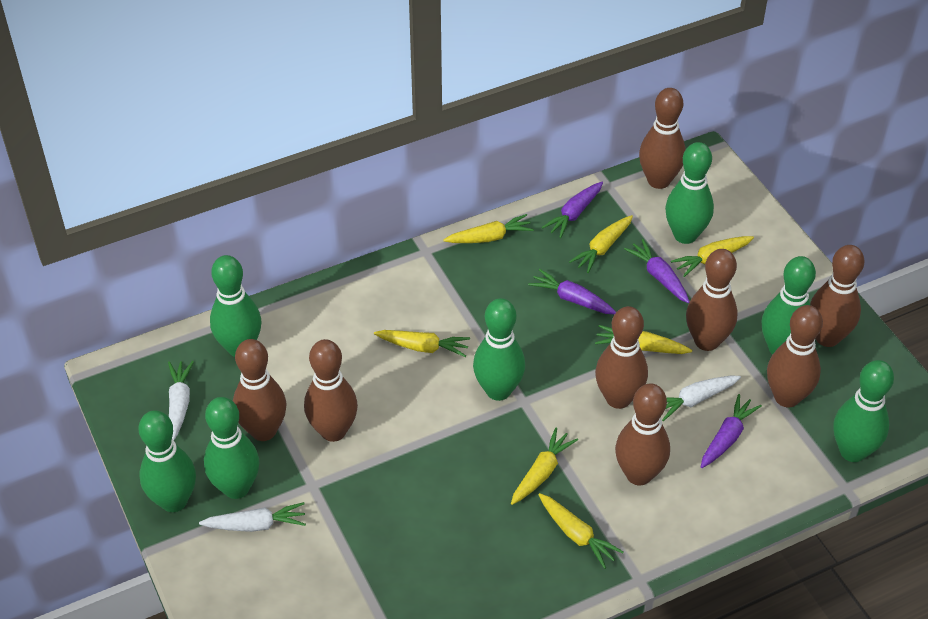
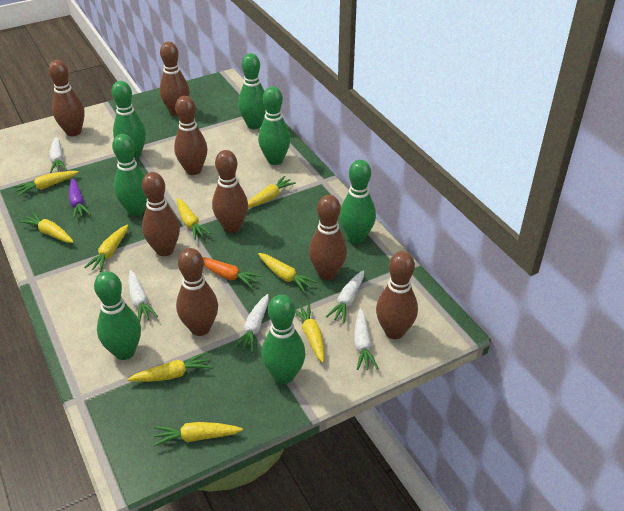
orange carrot: 0 -> 1
purple carrot: 4 -> 1
white carrot: 3 -> 5
yellow carrot: 7 -> 9

